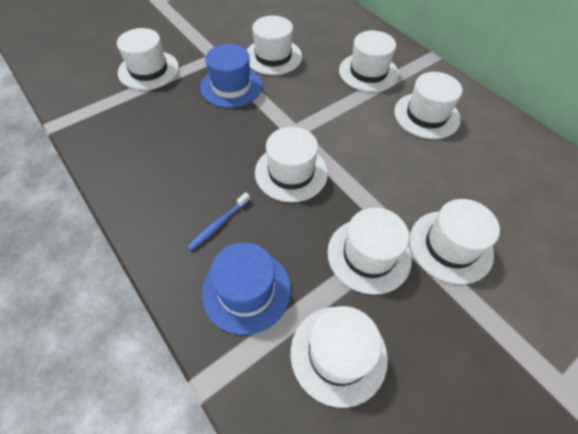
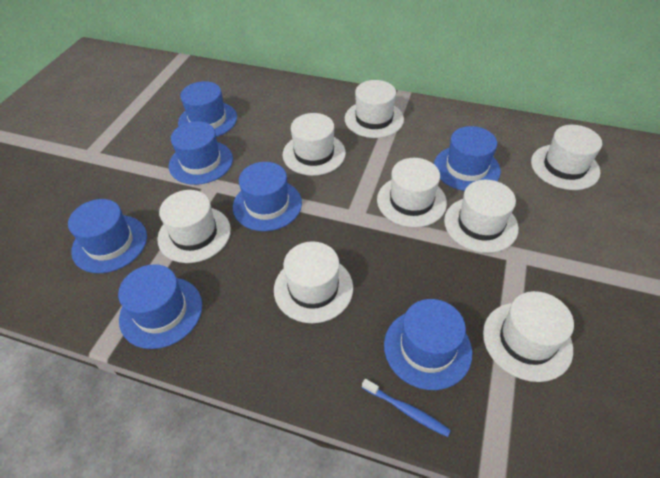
blue hat: 2 -> 7

